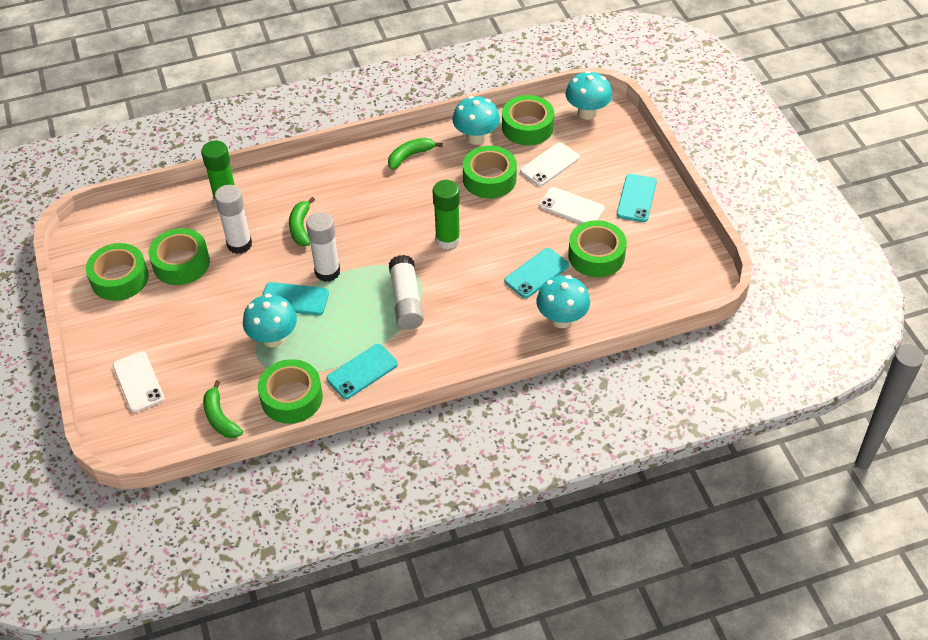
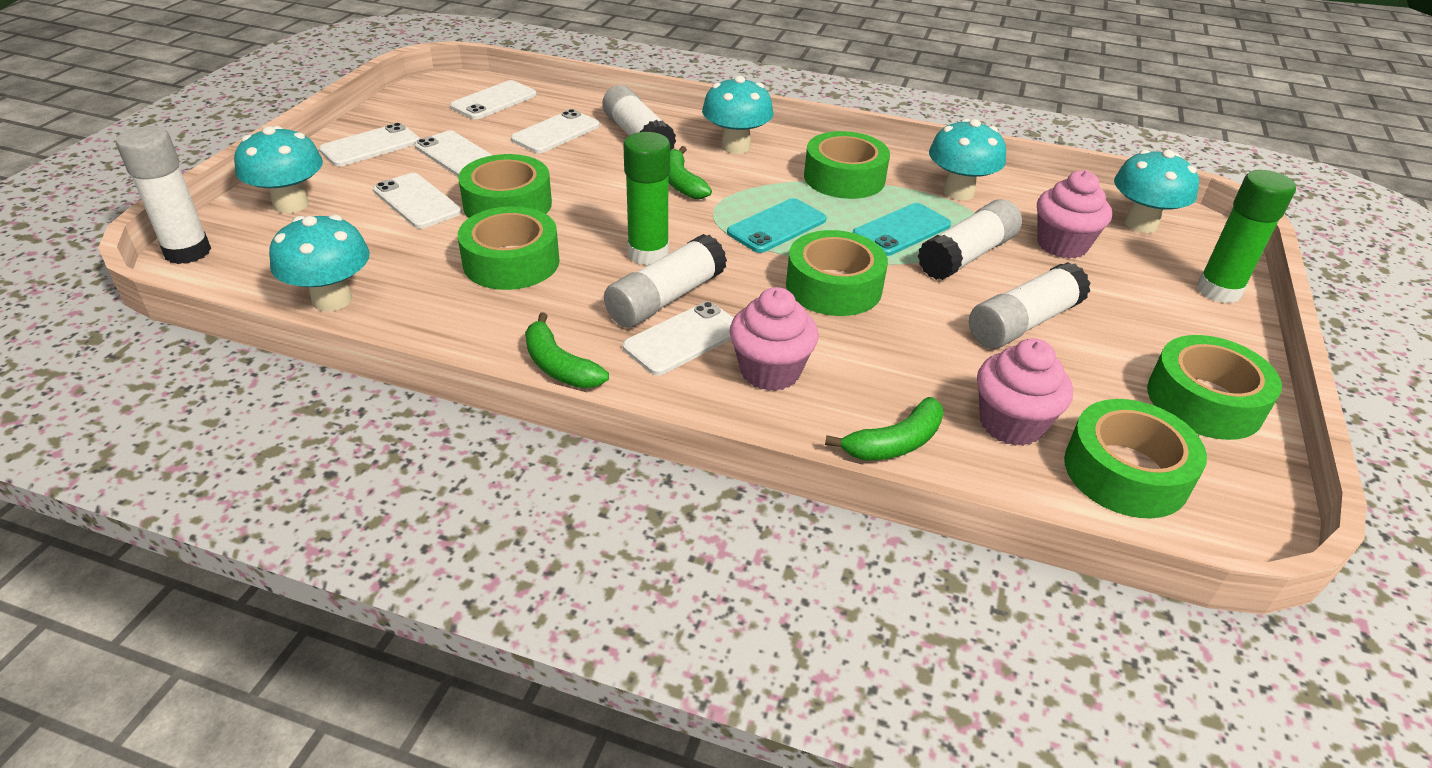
pink cupcake: 0 -> 3
turquoise mushroom: 4 -> 5
turquoise phone: 4 -> 2
white glue stick: 3 -> 5
white phone: 3 -> 6

